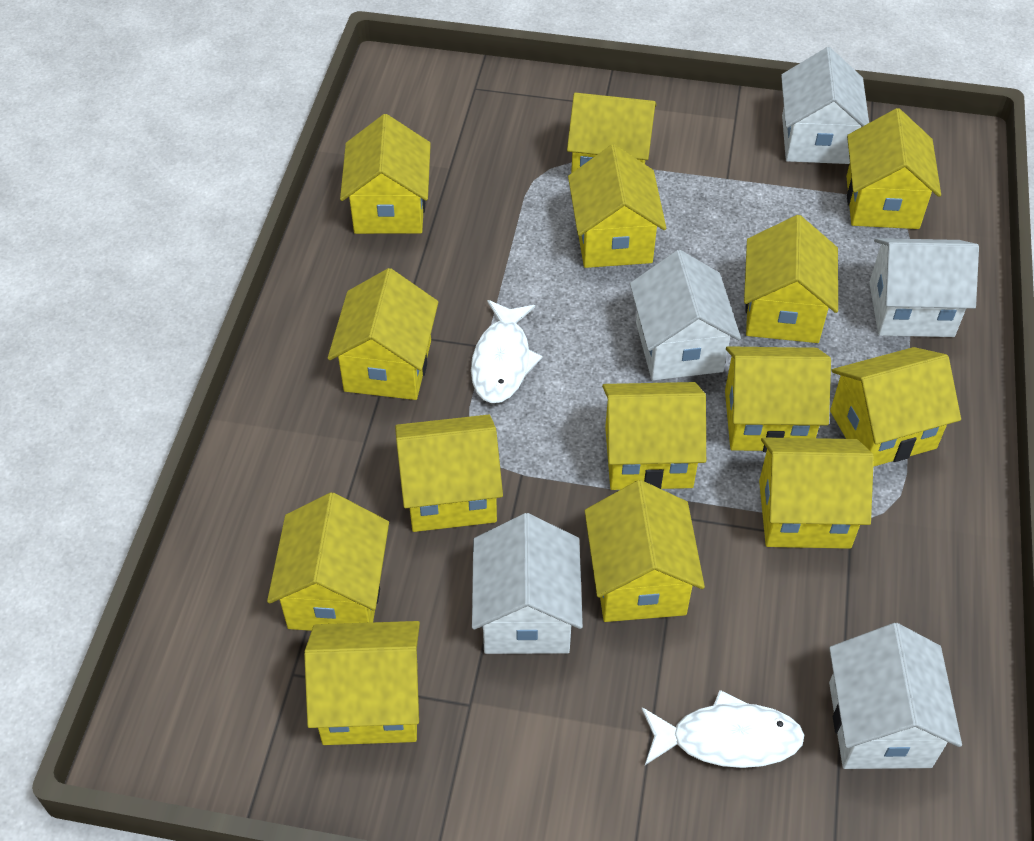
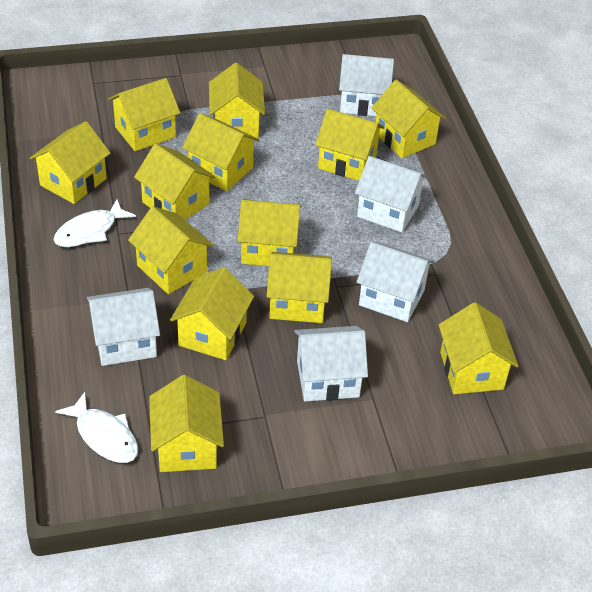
yellow house: 14 -> 13

